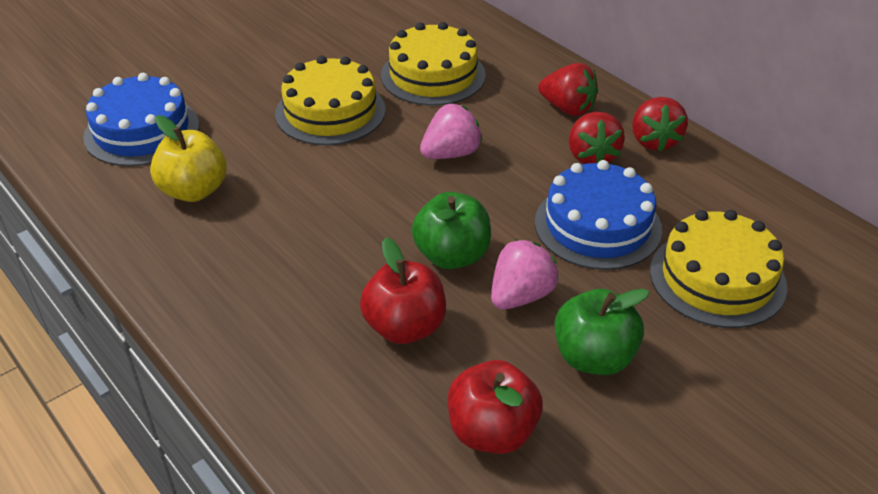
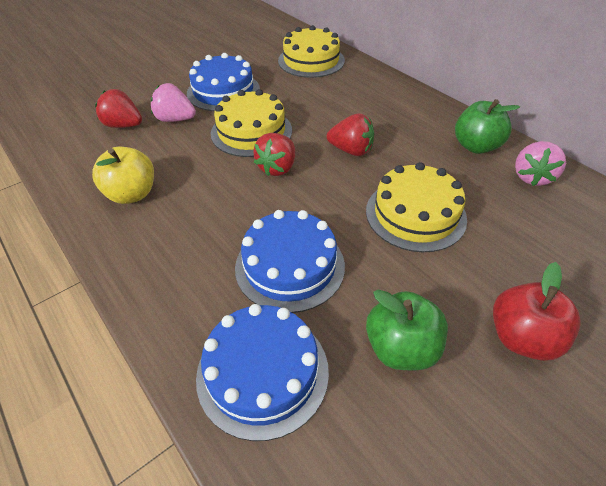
blue cake: 2 -> 3
red apple: 2 -> 1

